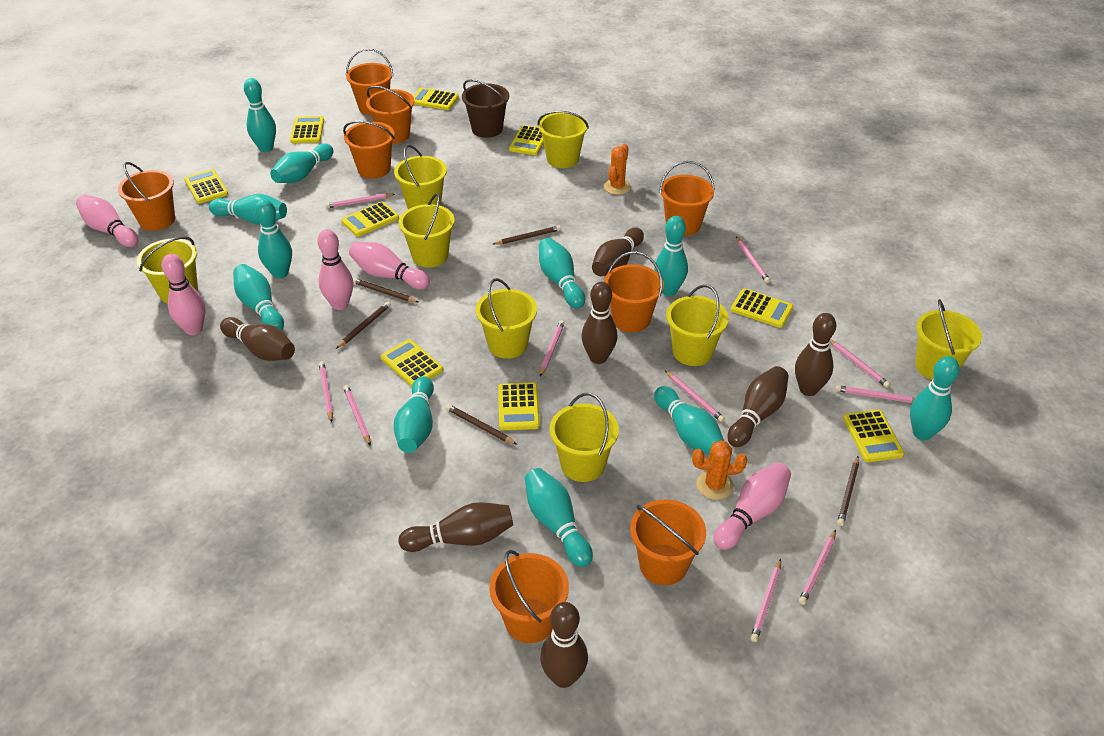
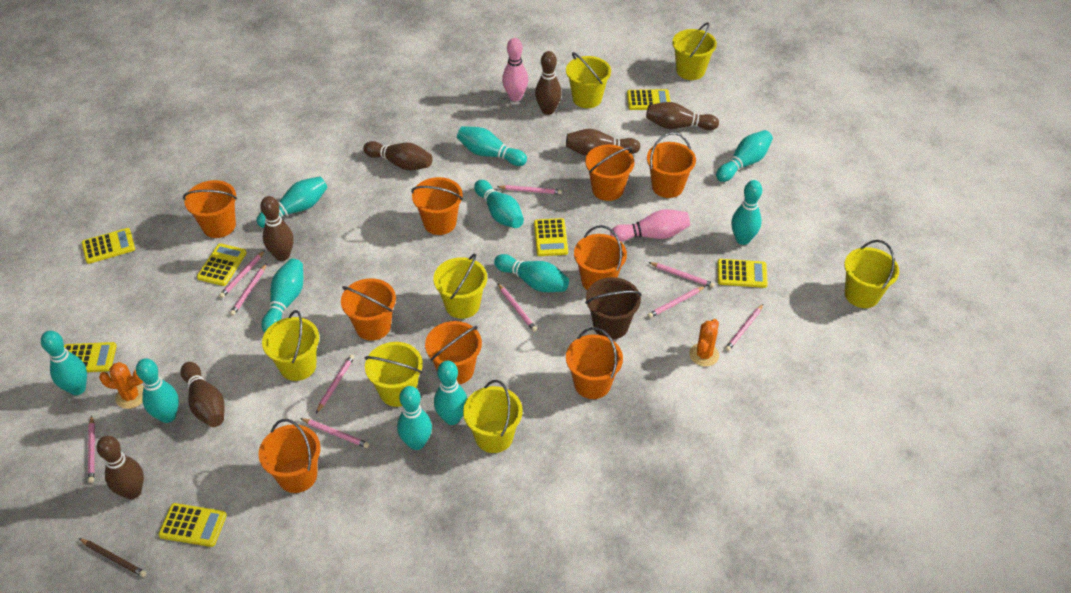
brown pencil: 5 -> 1
orange bucket: 8 -> 9
pink bowling pin: 5 -> 2
yellow bucket: 8 -> 7
yellow calculator: 9 -> 7

